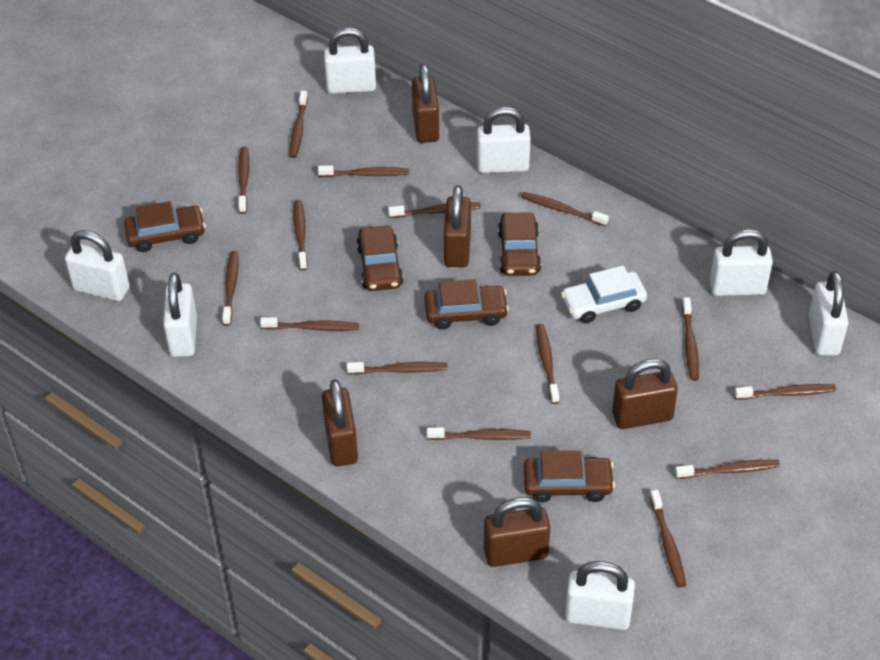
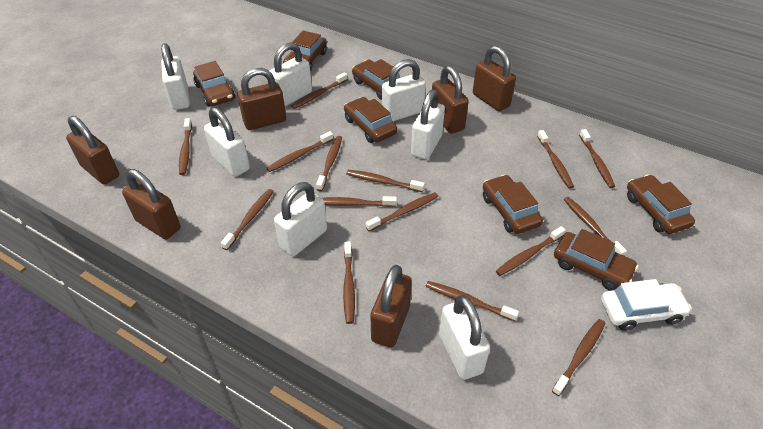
brown car: 5 -> 7
brown padlock: 5 -> 6

